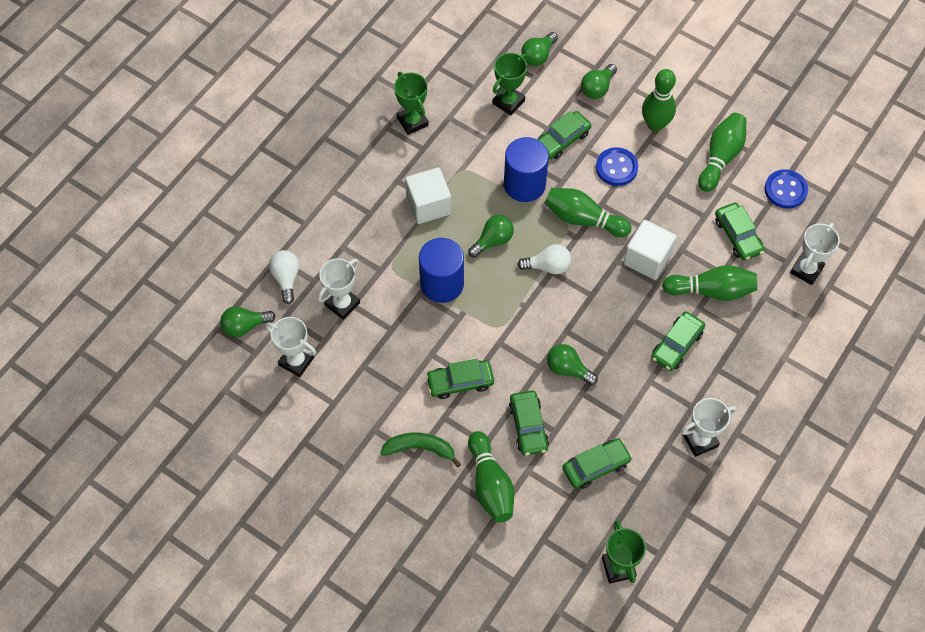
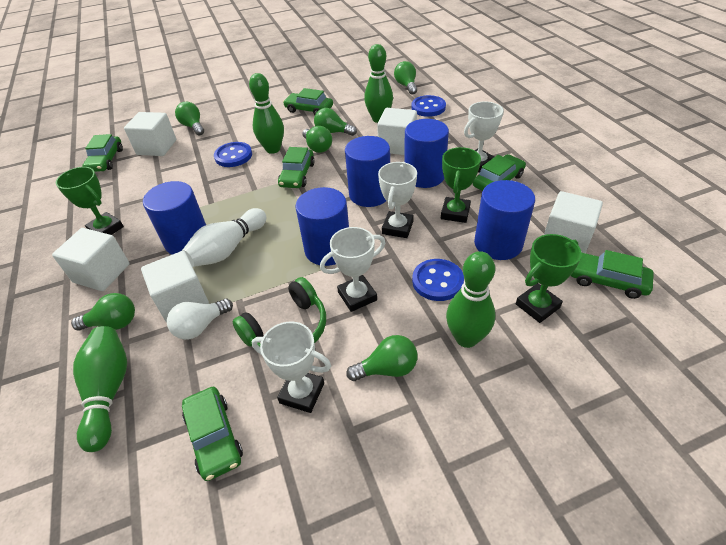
blue button: 2 -> 3
blue cylinder: 2 -> 5
green banana: 1 -> 0
green bowling pin: 5 -> 4
green headphones: 0 -> 1
green light bulb: 5 -> 6
white bowling pin: 0 -> 1
white cube: 2 -> 5
white light bulb: 2 -> 1

